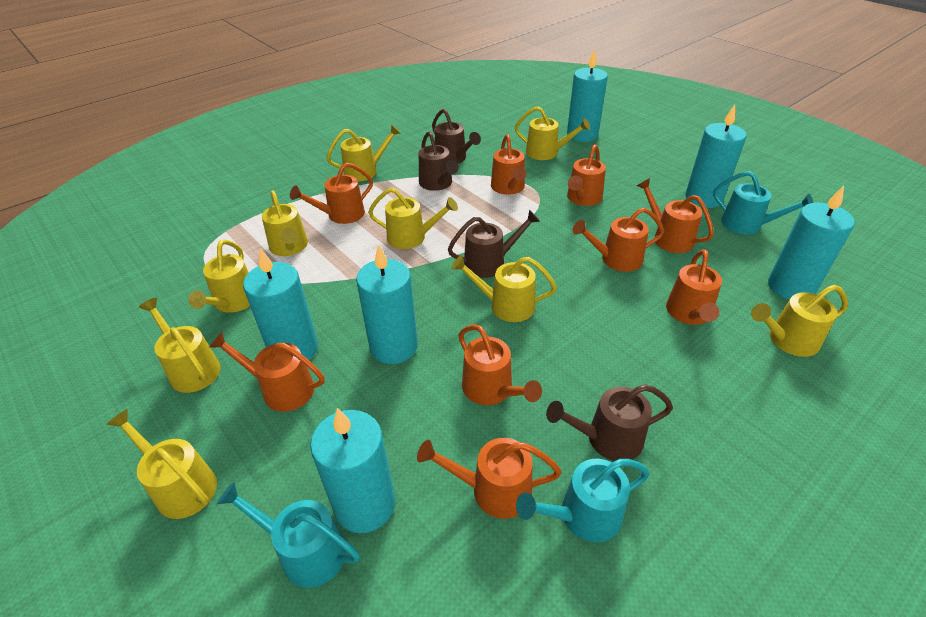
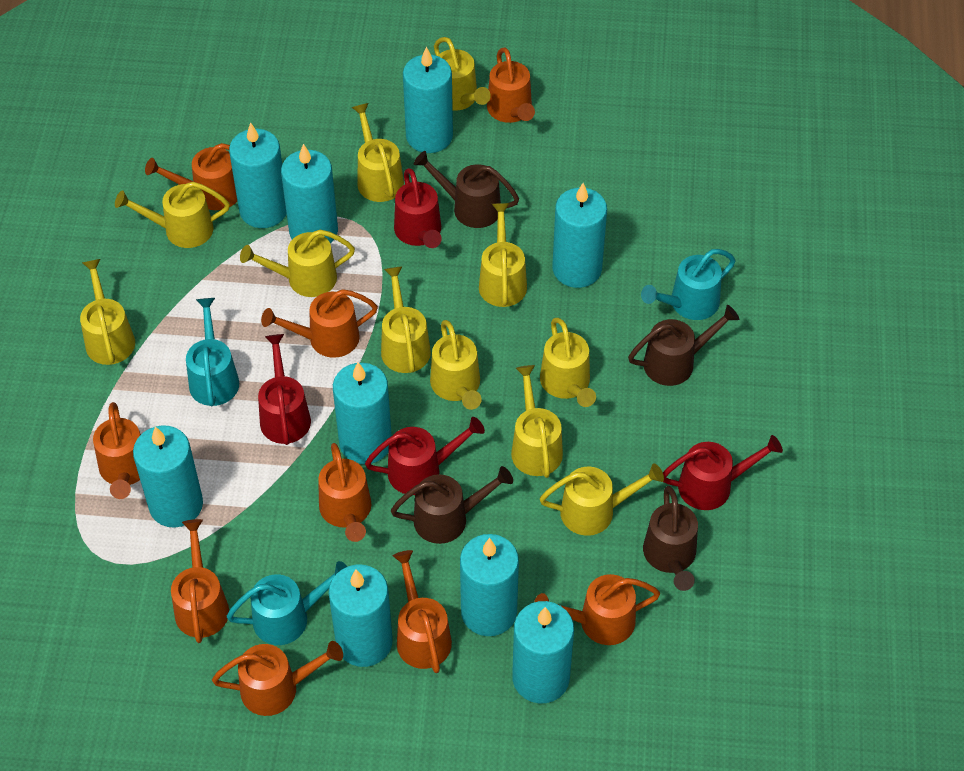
red watering can: 0 -> 4
turquoise candle: 6 -> 9
yellow watering can: 9 -> 11

